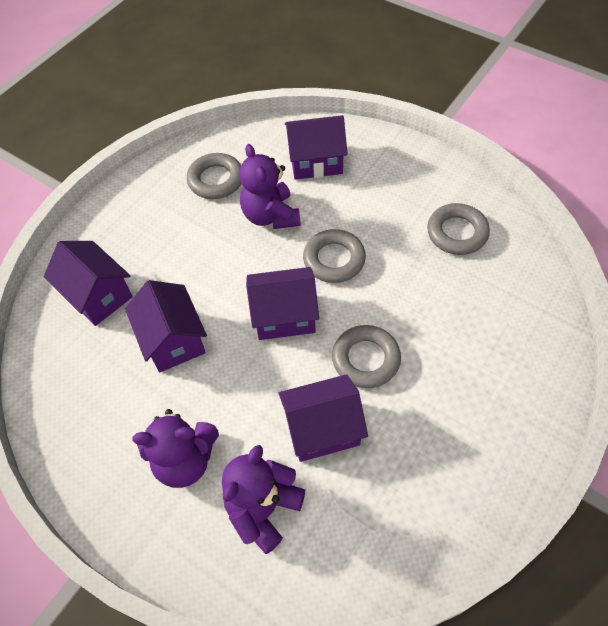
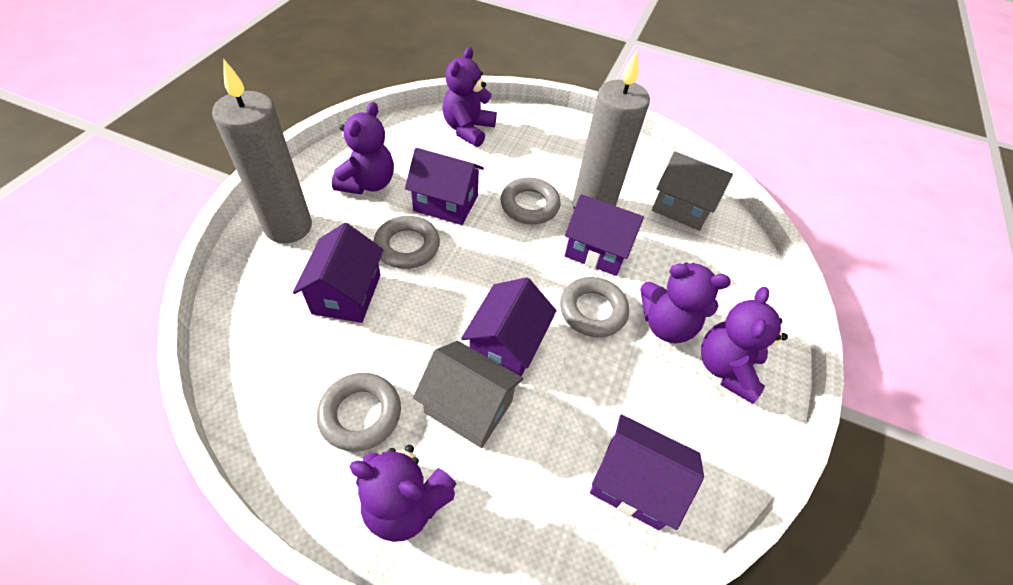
grey candle: 0 -> 2
grey house: 0 -> 2
purple teddy bear: 3 -> 5

